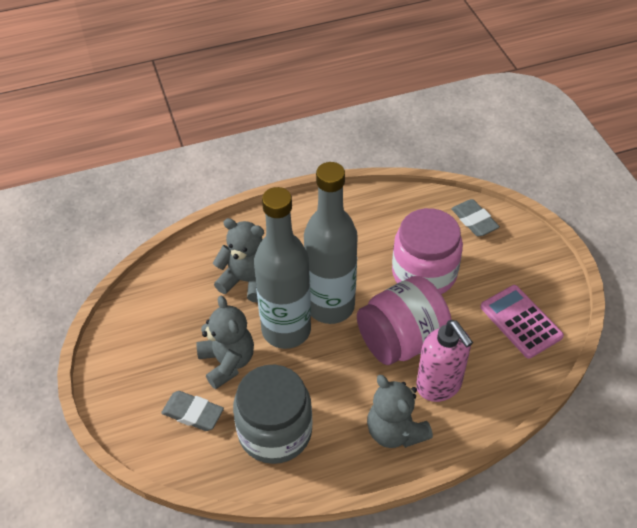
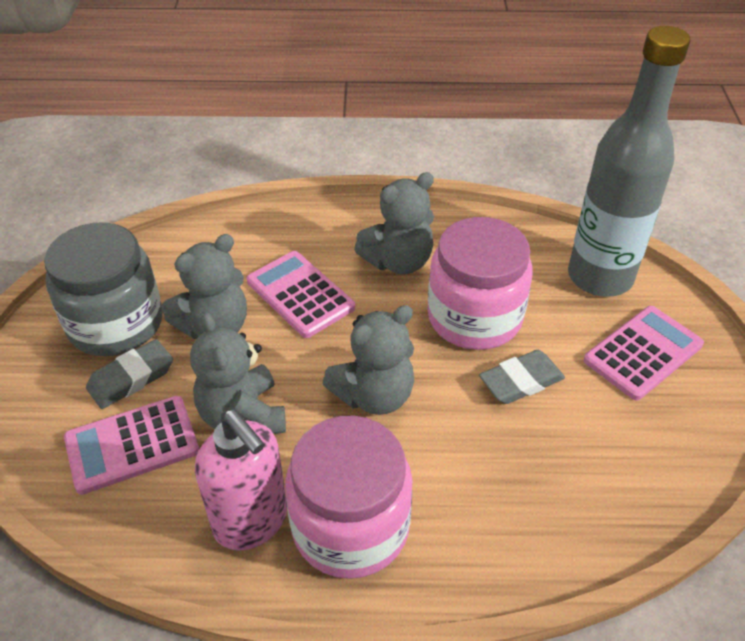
grey bottle: 2 -> 1
grey teddy bear: 3 -> 4
pink calculator: 1 -> 3

